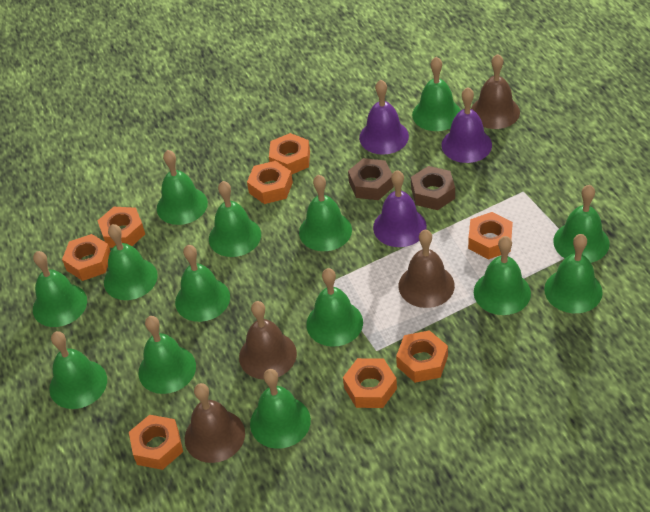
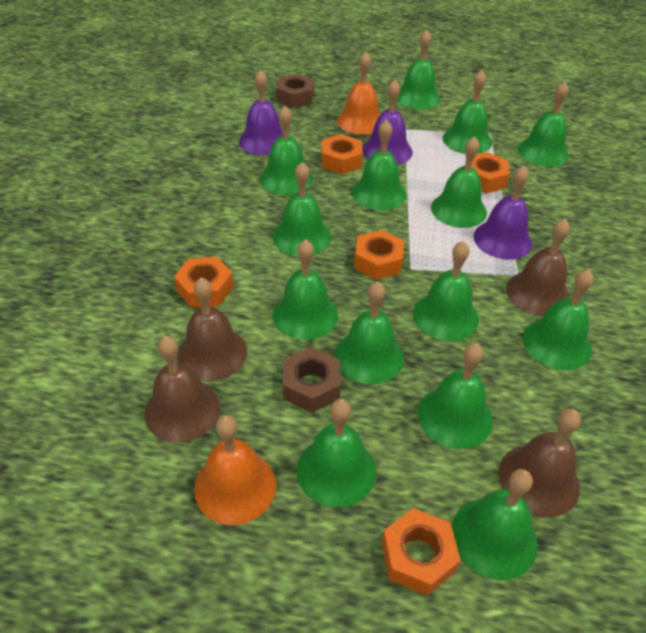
orange bell: 0 -> 2
orange nut: 8 -> 5

